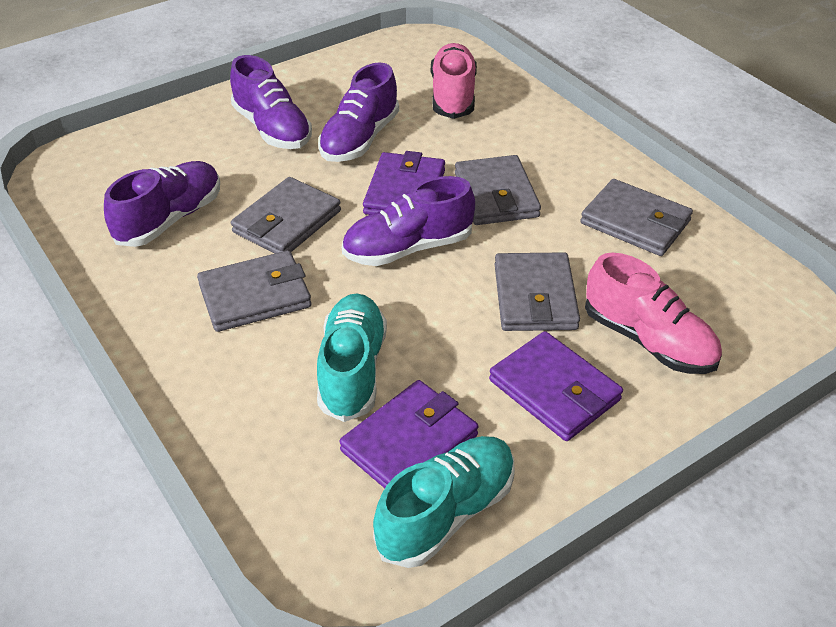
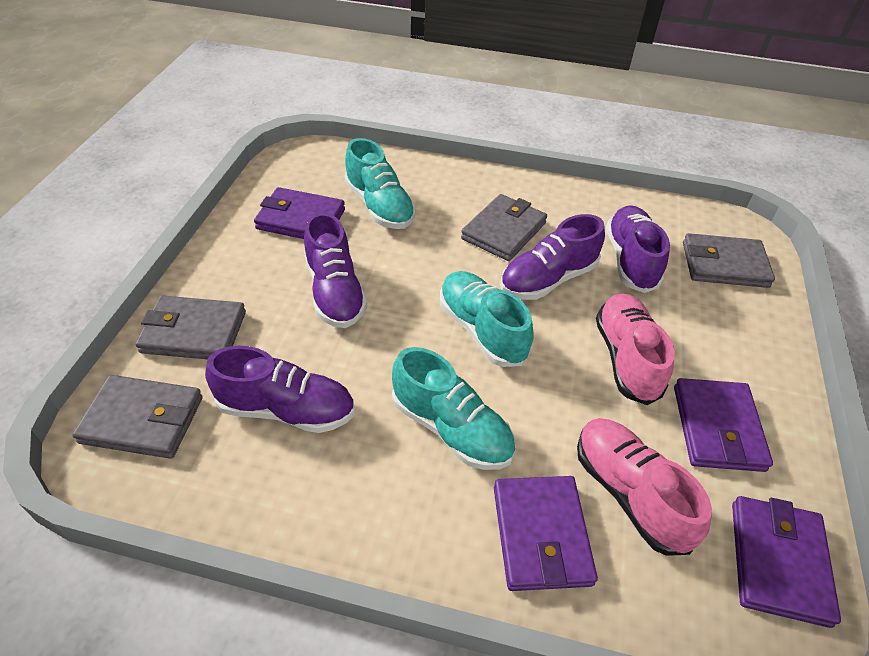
grey wallet: 5 -> 4
purple wallet: 3 -> 4
turquoise shoe: 2 -> 3

